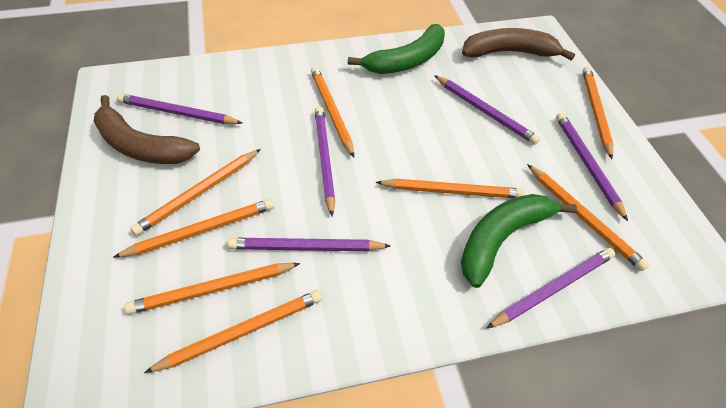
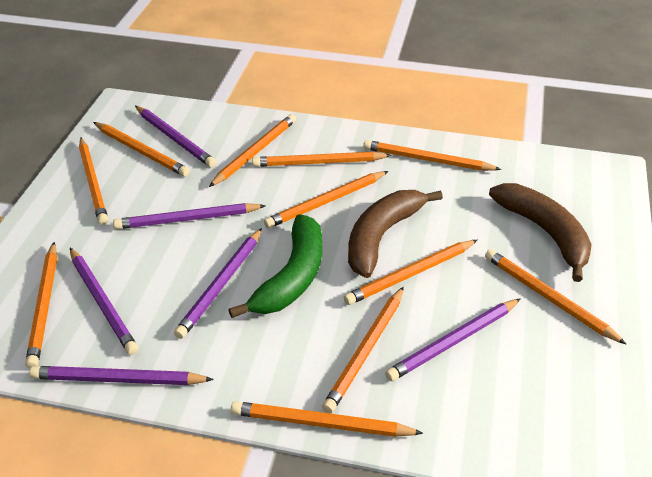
green banana: 2 -> 1
orange pencil: 8 -> 11

